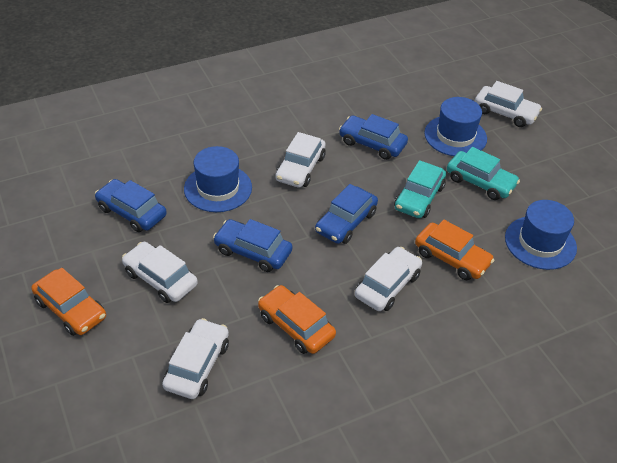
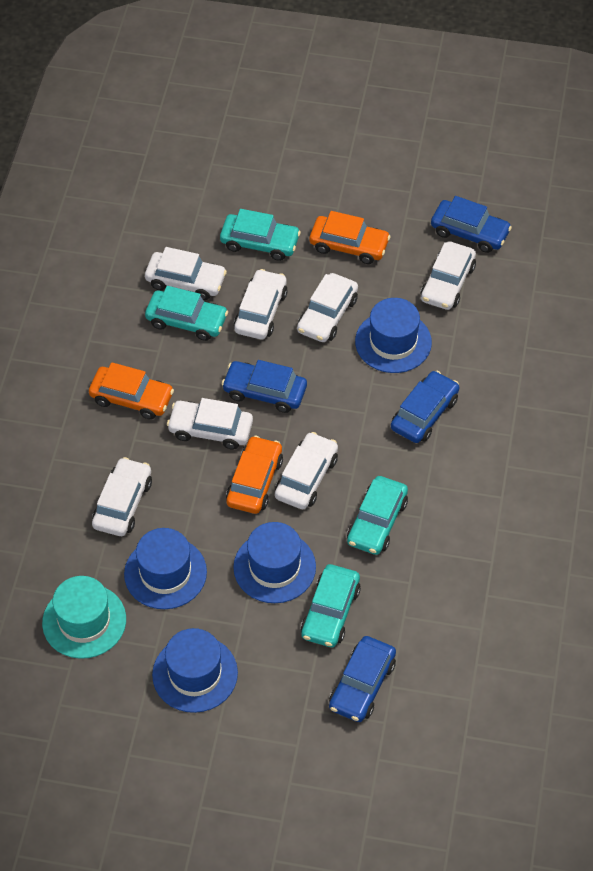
blue hat: 3 -> 4
turquoise car: 2 -> 4
turquoise hat: 0 -> 1
white car: 5 -> 7

